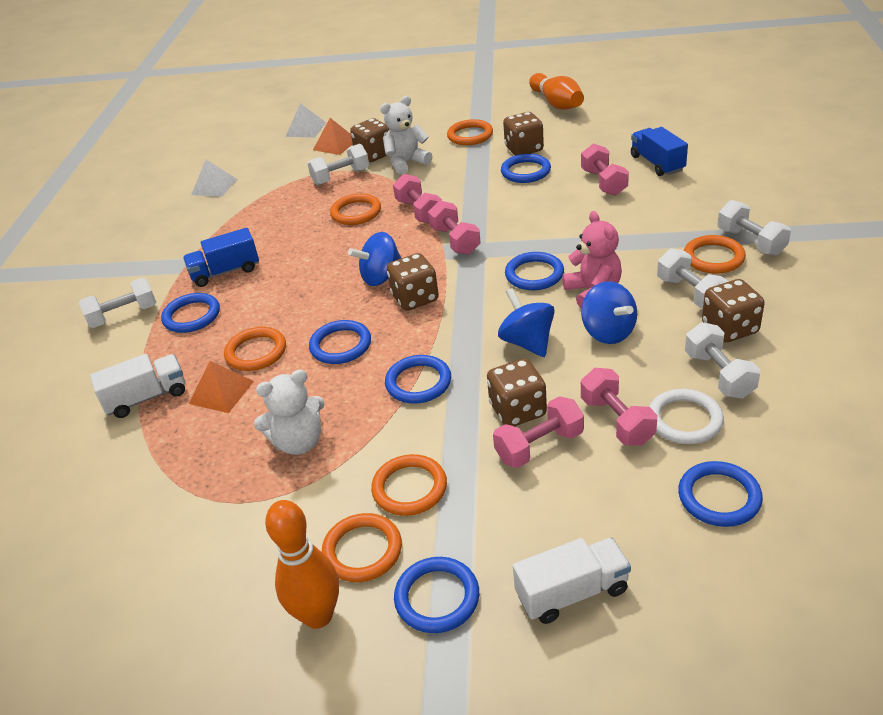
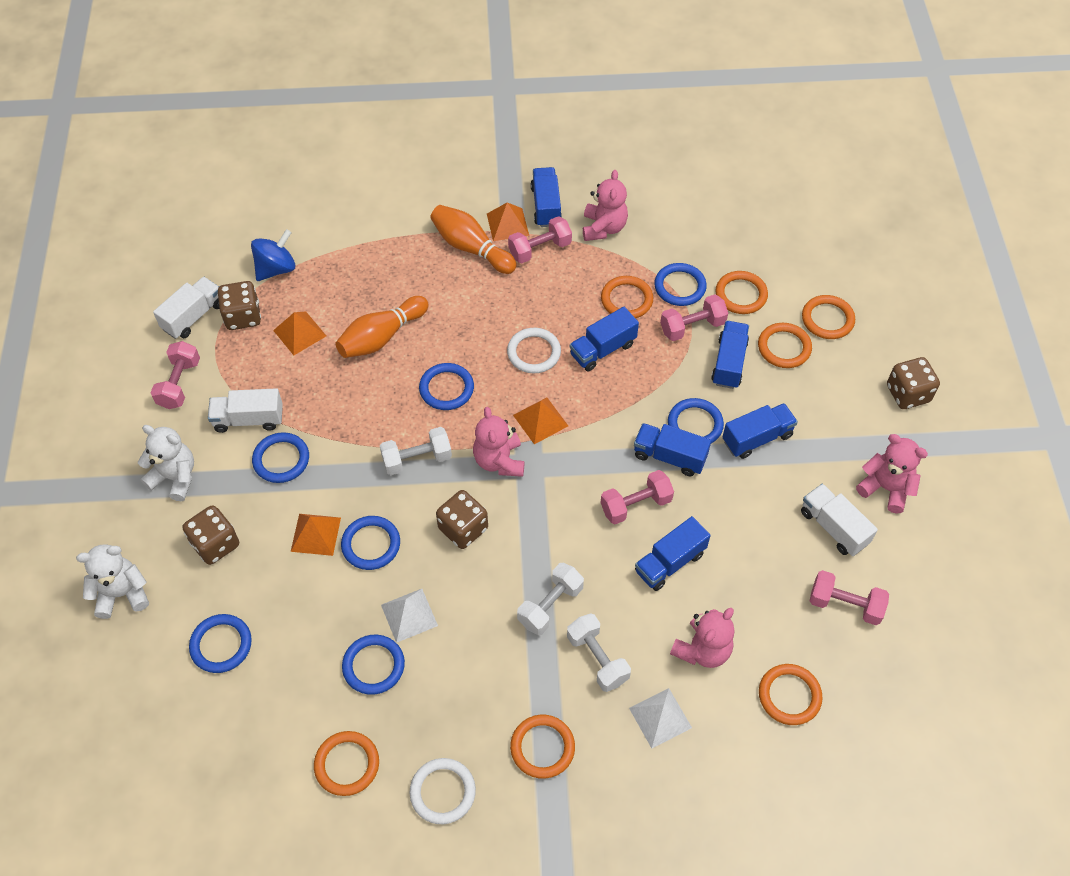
blue spinning top: 3 -> 1
blue truck: 2 -> 6
brown dice: 5 -> 4
orange pyramid: 2 -> 4
orange ring: 6 -> 7
pink teddy bear: 1 -> 4
white dumbbell: 5 -> 3
white ring: 1 -> 2
white truck: 2 -> 3

